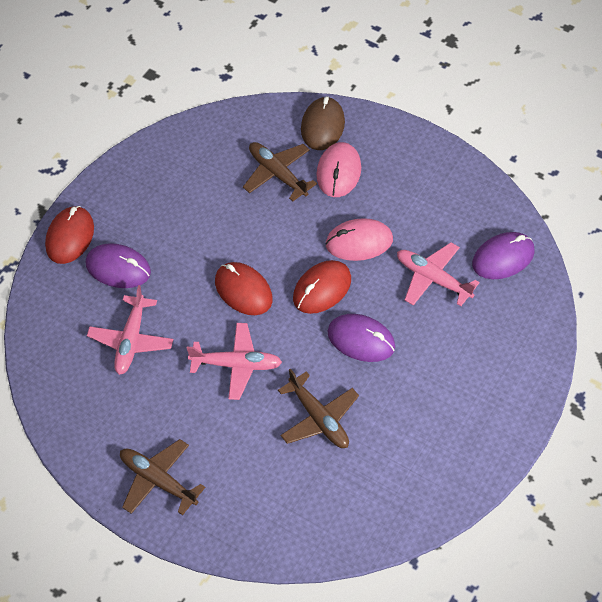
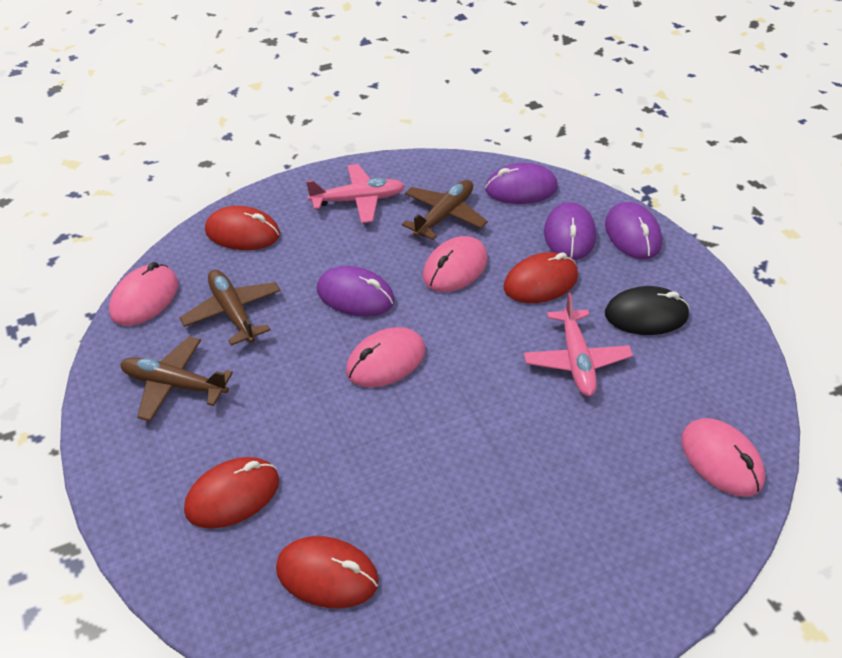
black mouse: 0 -> 1
brown mouse: 1 -> 0
pink mouse: 2 -> 4
pink plane: 3 -> 2
purple mouse: 3 -> 4
red mouse: 3 -> 4

